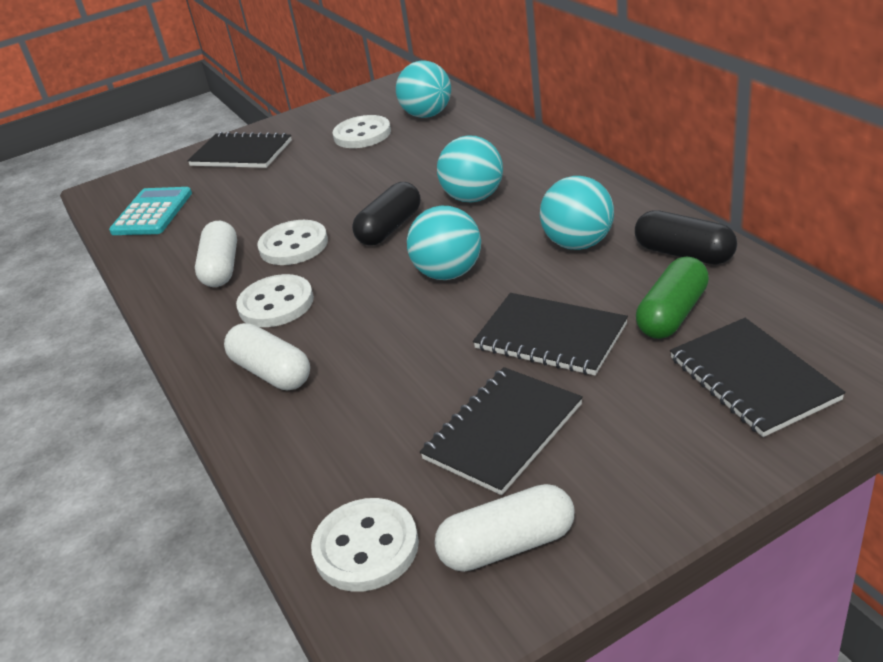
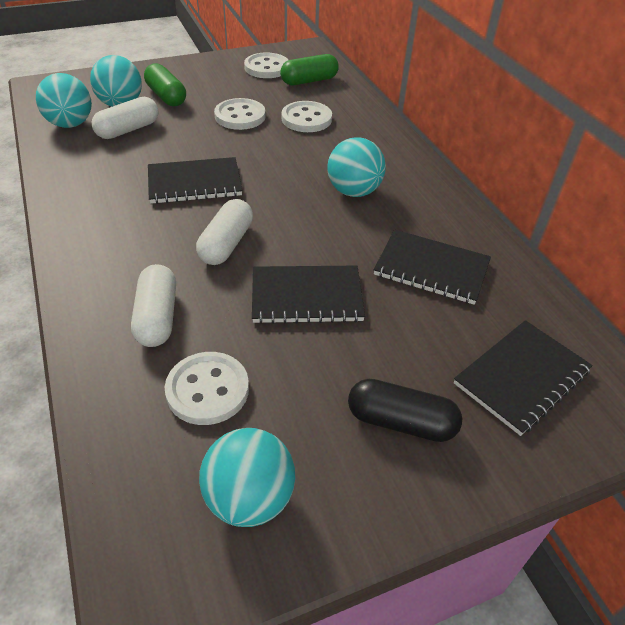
black capsule: 2 -> 1
green capsule: 1 -> 2
turquoise calculator: 1 -> 0

